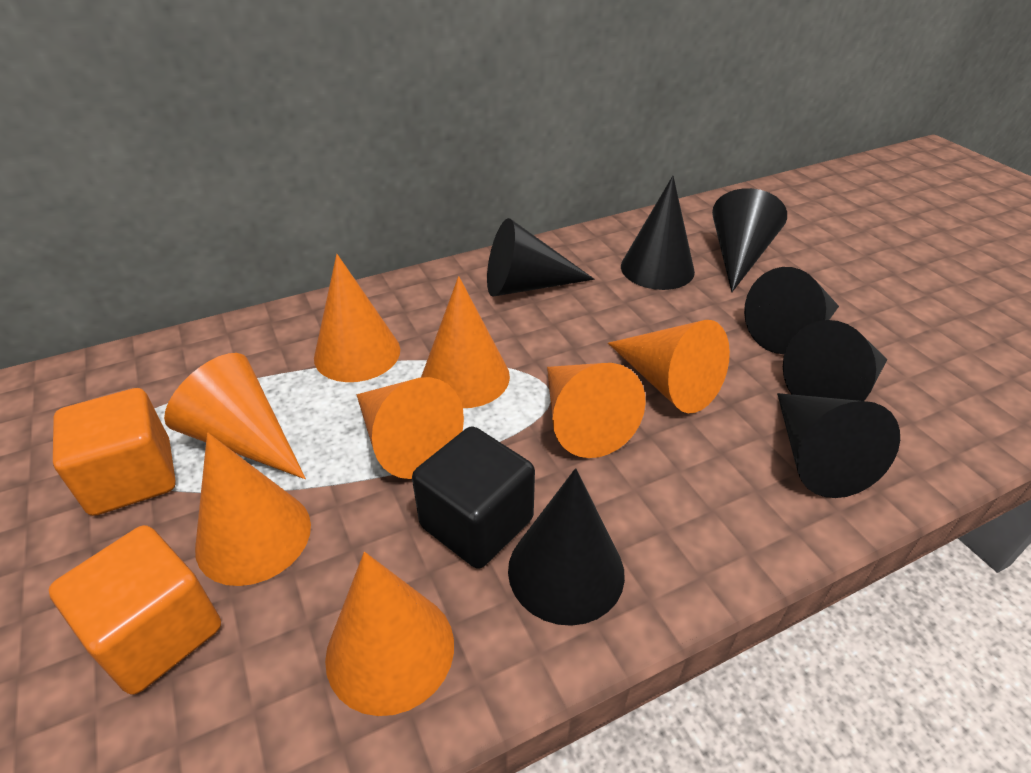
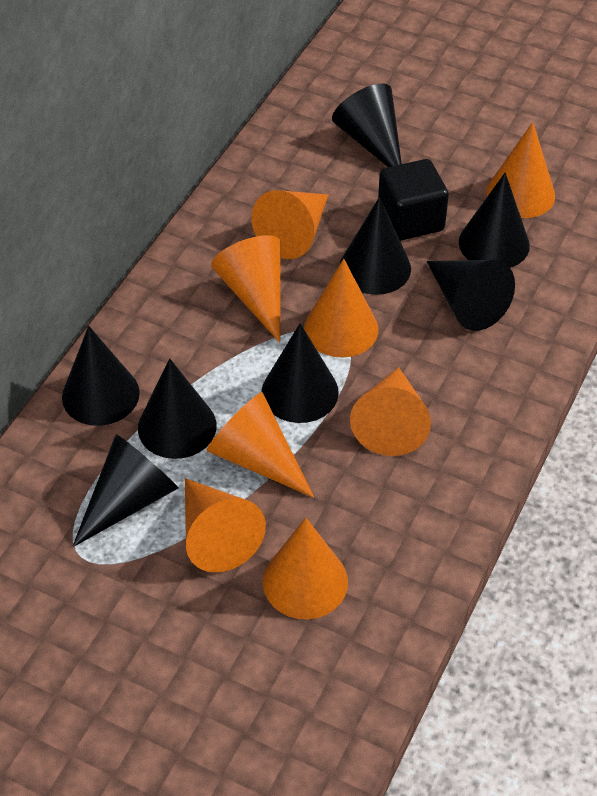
black cone: 7 -> 8
orange cube: 2 -> 0

